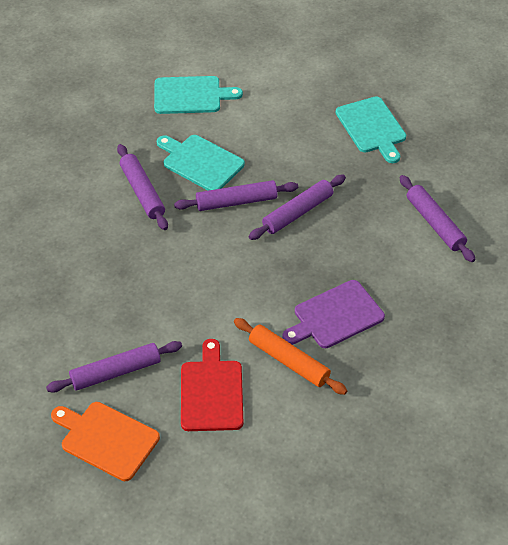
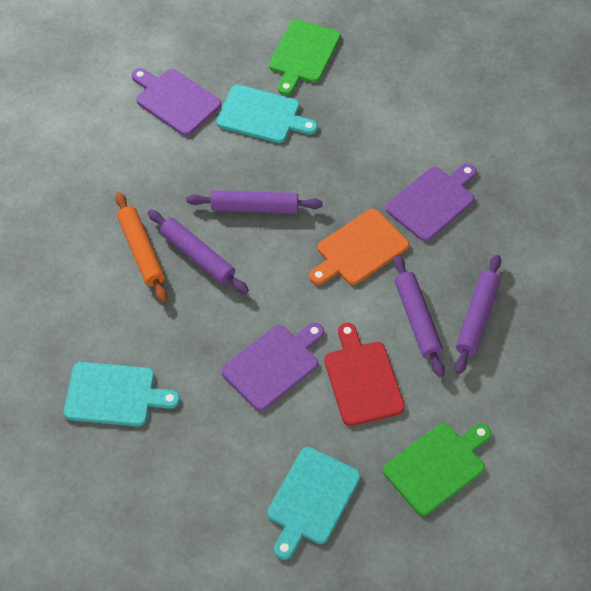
green cutting board: 0 -> 2
purple cutting board: 1 -> 3
purple rolling pin: 5 -> 4

